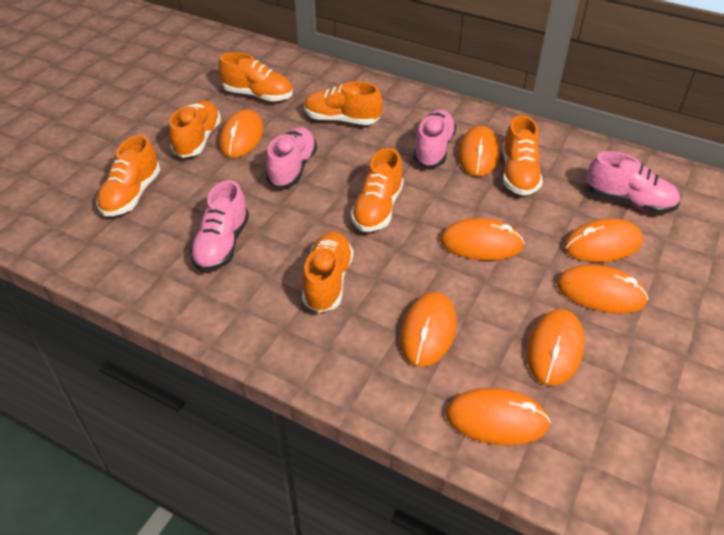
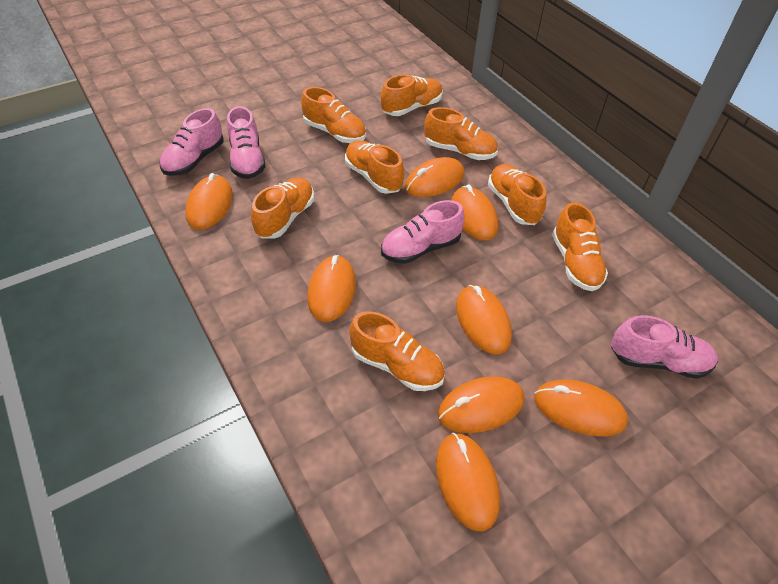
orange shoe: 7 -> 8

